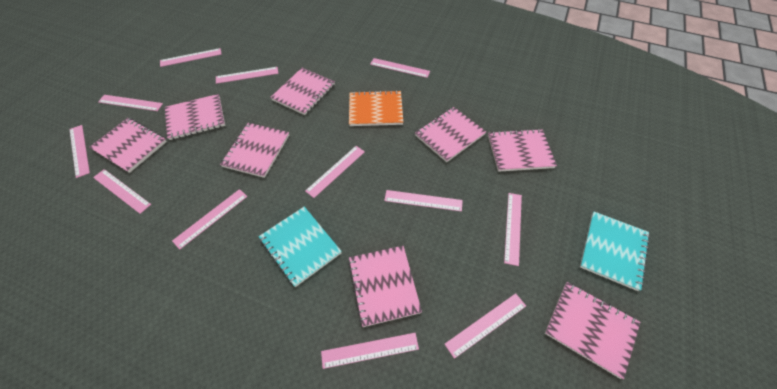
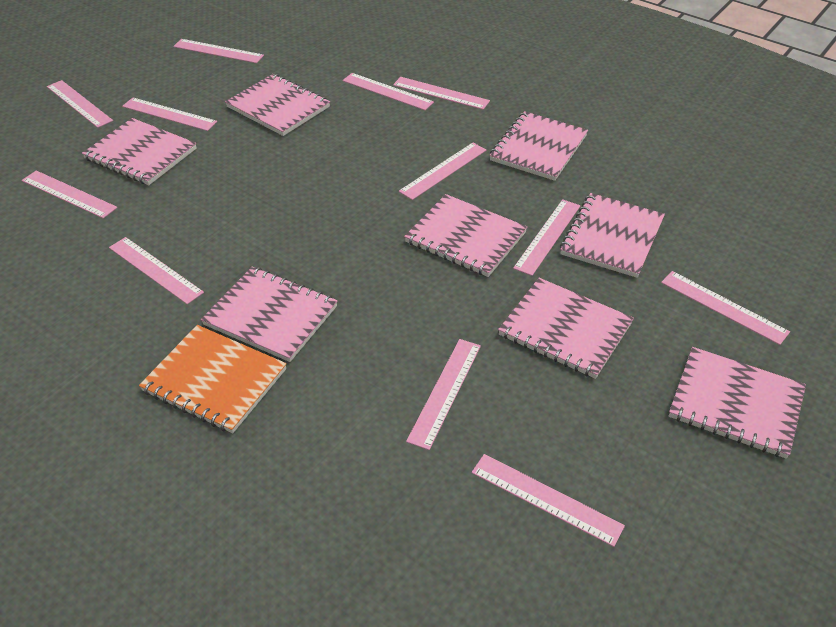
turquoise notebook: 2 -> 0

